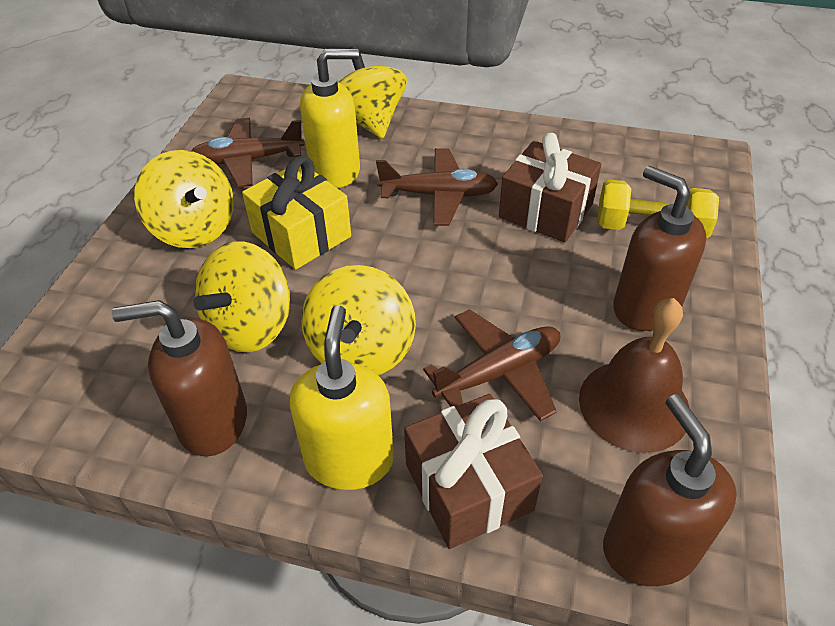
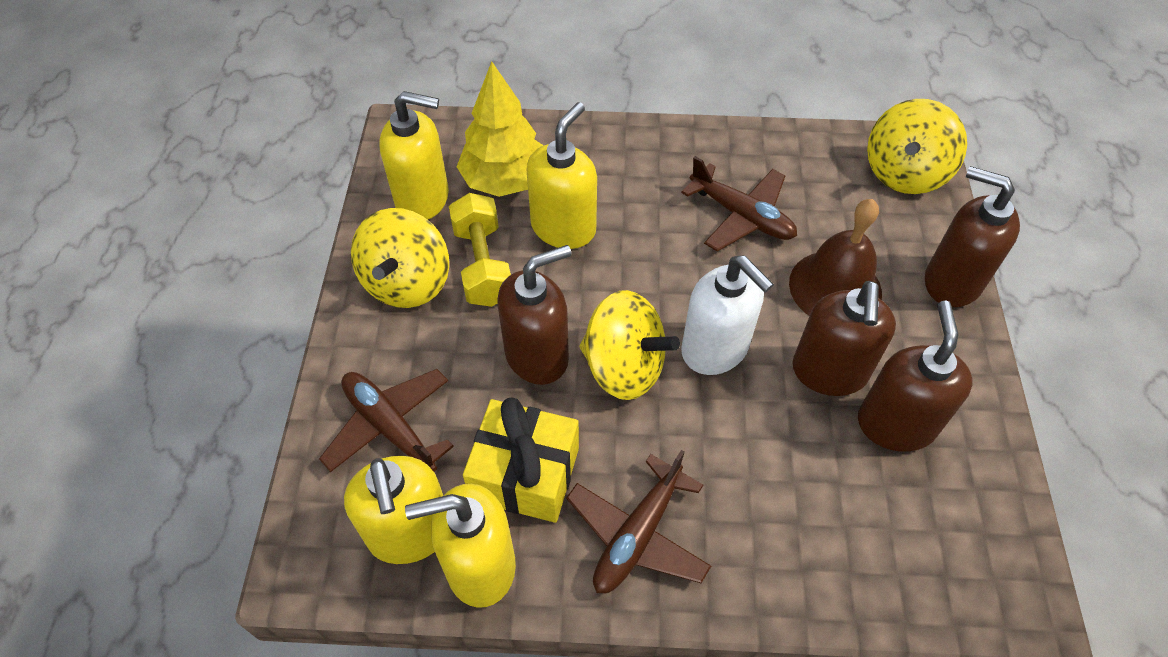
brown gift: 2 -> 0
brown soap dispenser: 3 -> 4
white soap dispenser: 0 -> 1
yellow soap dispenser: 2 -> 4
yellow spinning top: 4 -> 3
yellow tree: 0 -> 1

